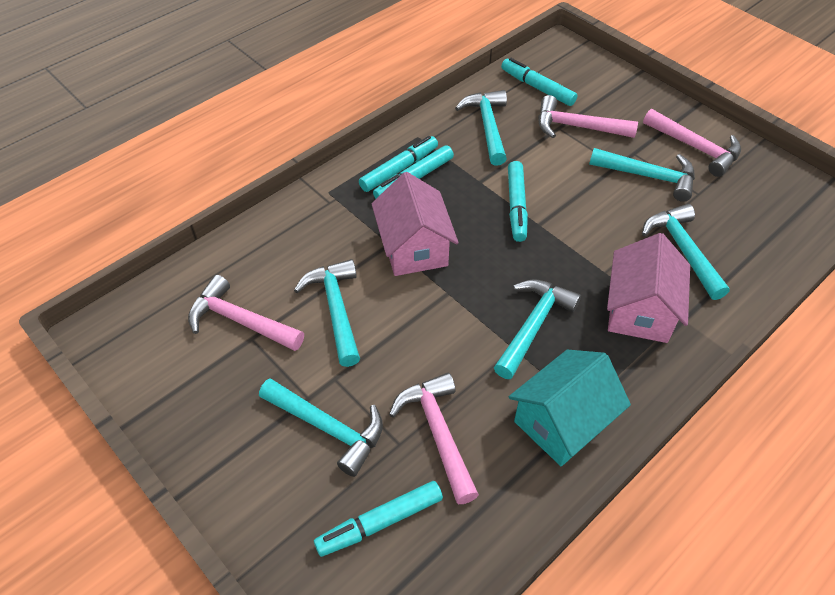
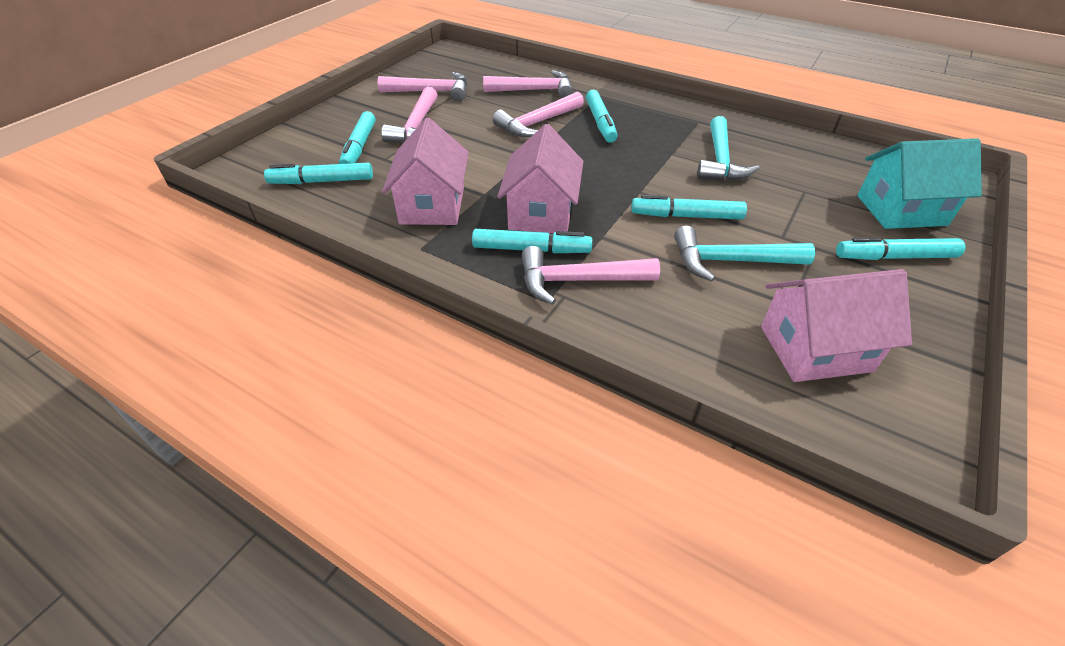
pink hammer: 4 -> 5
pink house: 2 -> 3
turquoise hammer: 6 -> 2
turquoise marker: 5 -> 6

